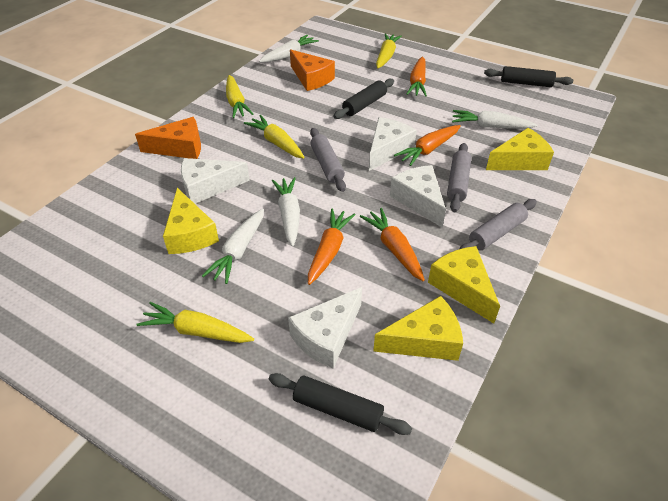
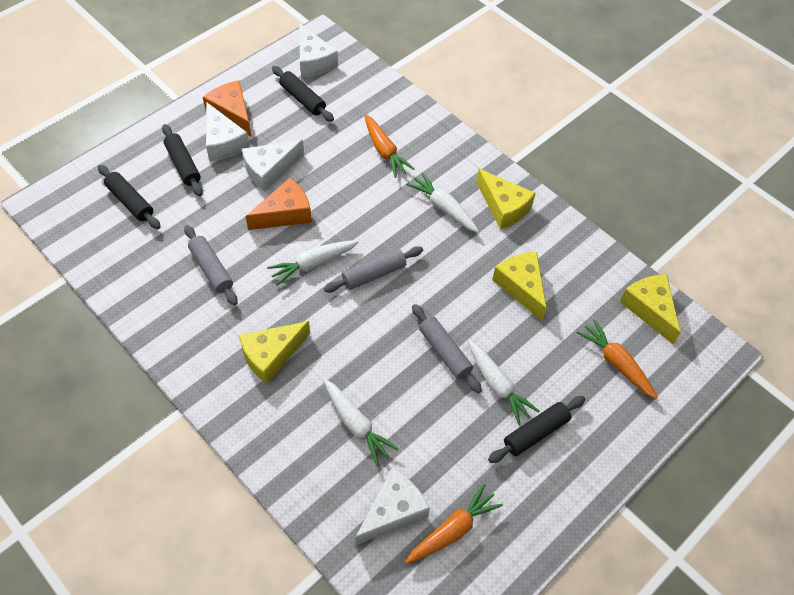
black rolling pin: 3 -> 4
orange carrot: 4 -> 3
yellow carrot: 4 -> 0

